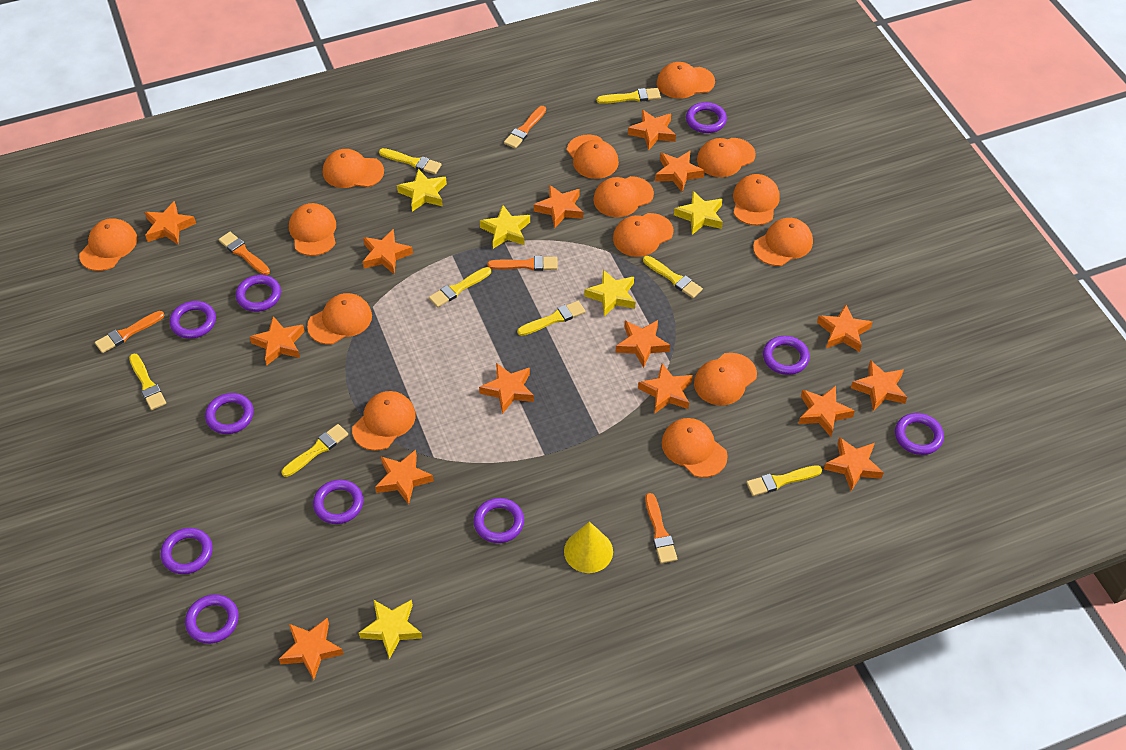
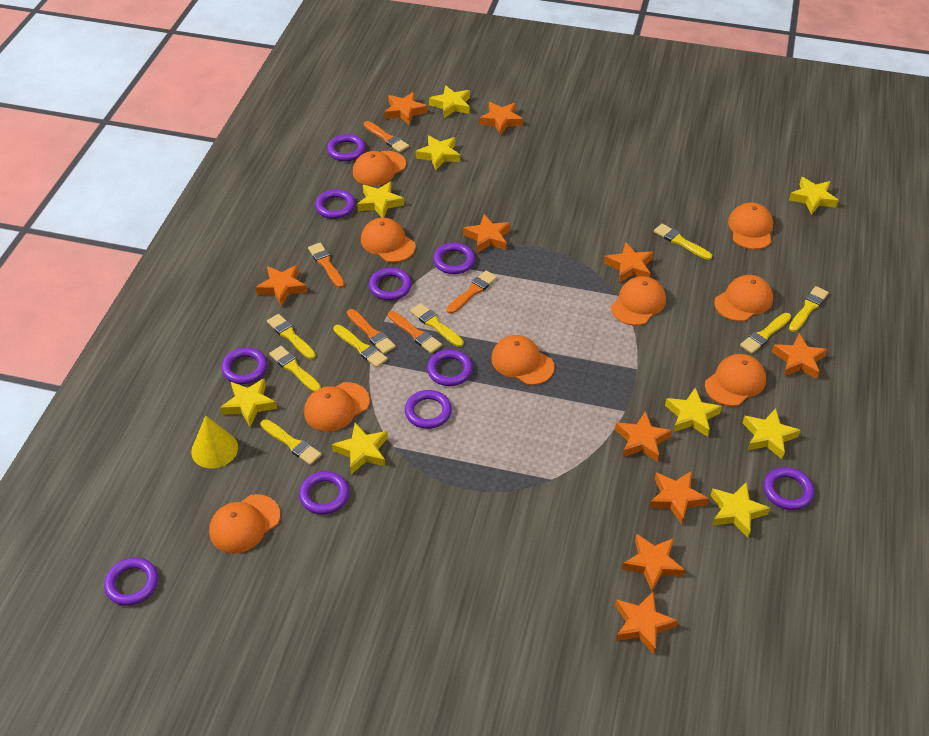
orange cap: 14 -> 9
orange star: 15 -> 10
yellow star: 5 -> 9

